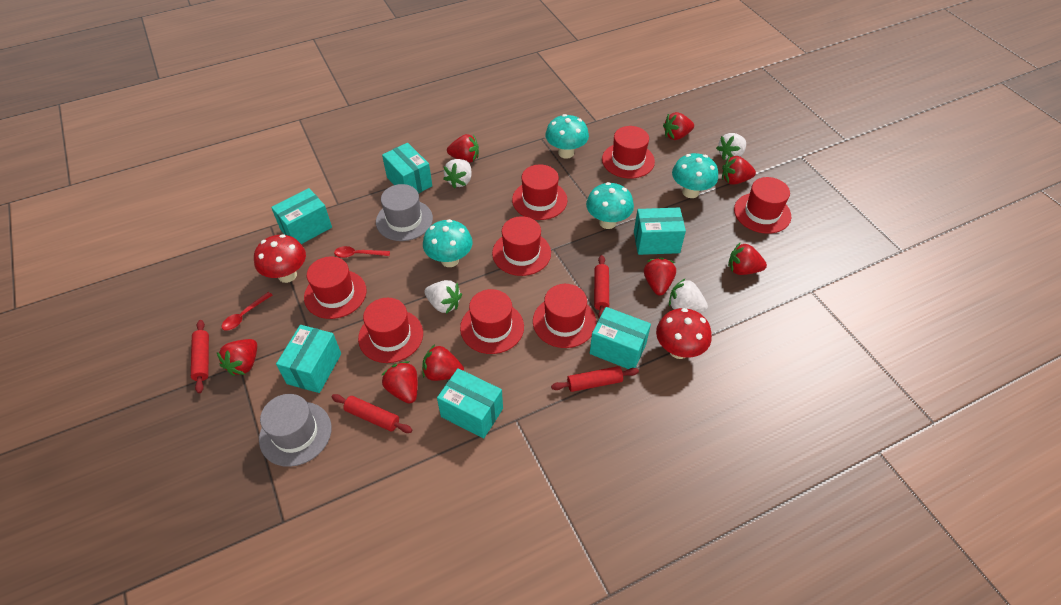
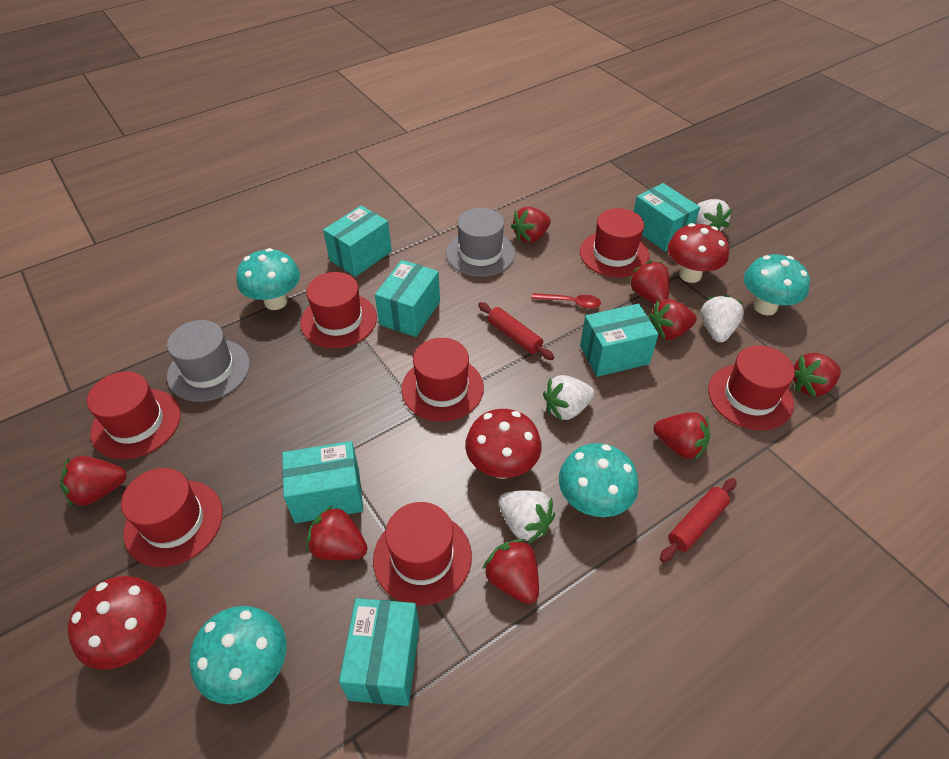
red hat: 8 -> 7
red mushroom: 2 -> 3
red rolling pin: 4 -> 2
red spoon: 2 -> 1

